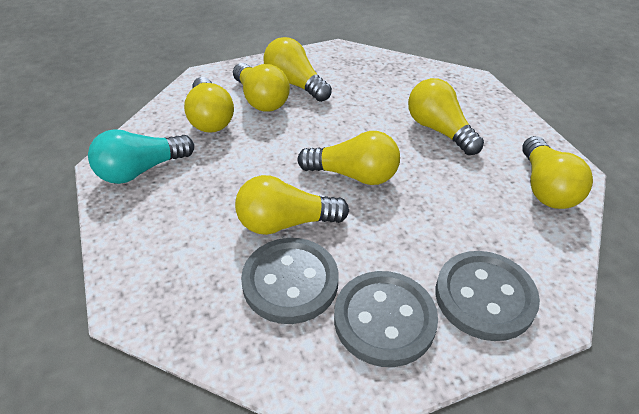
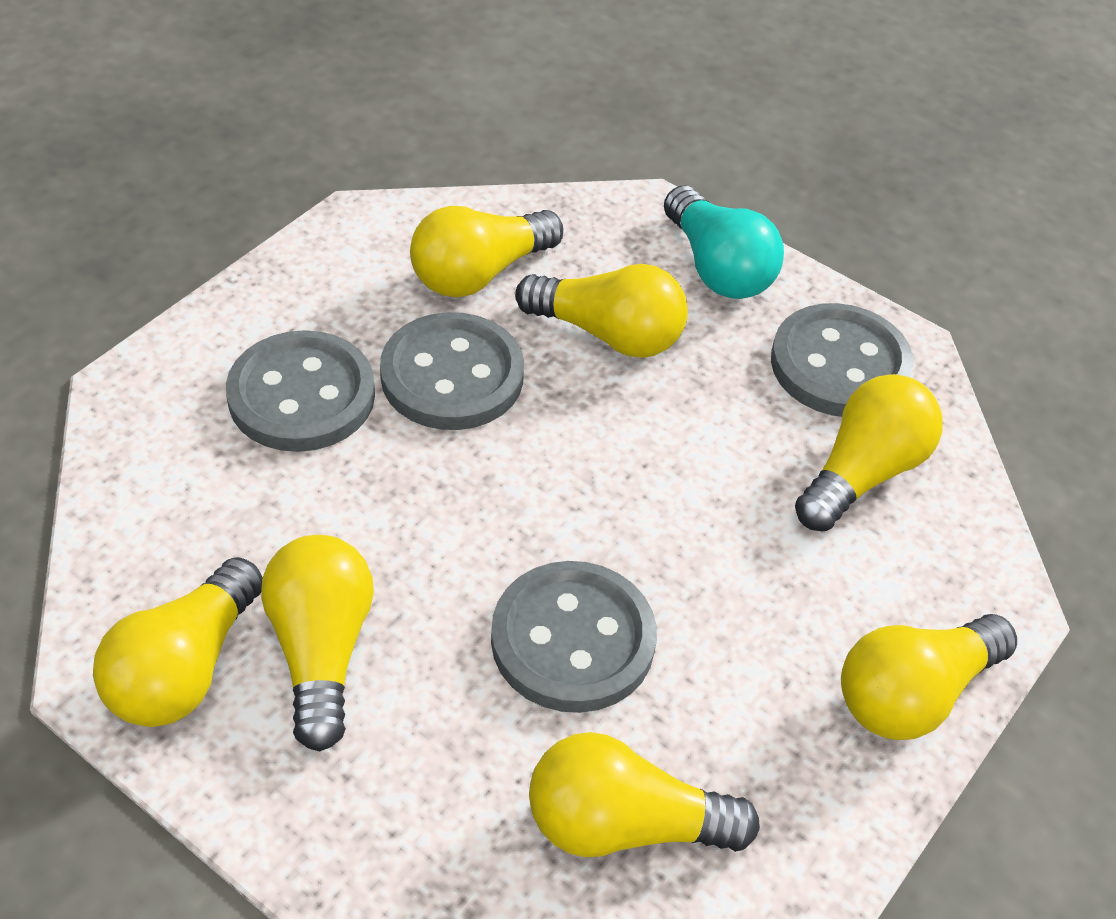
grey button: 3 -> 4

